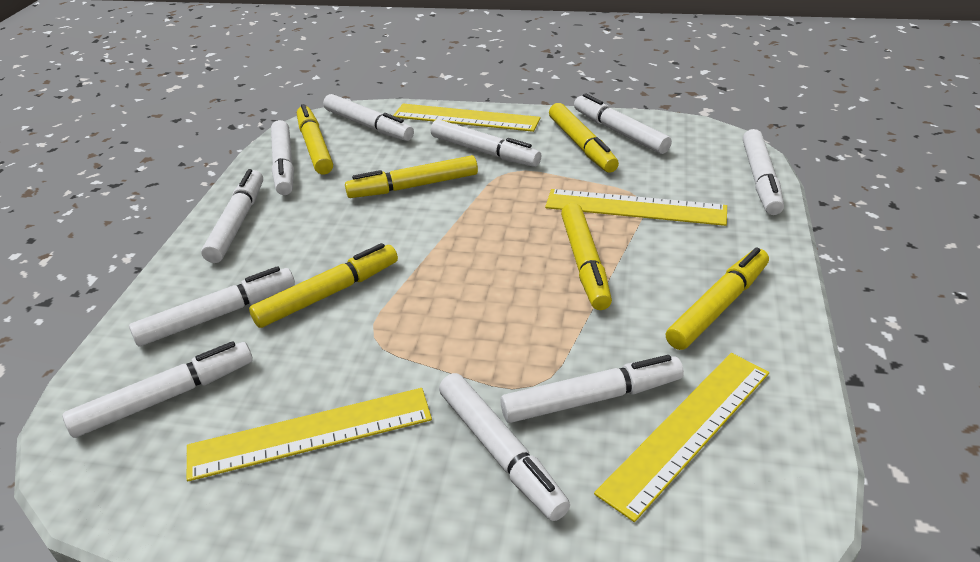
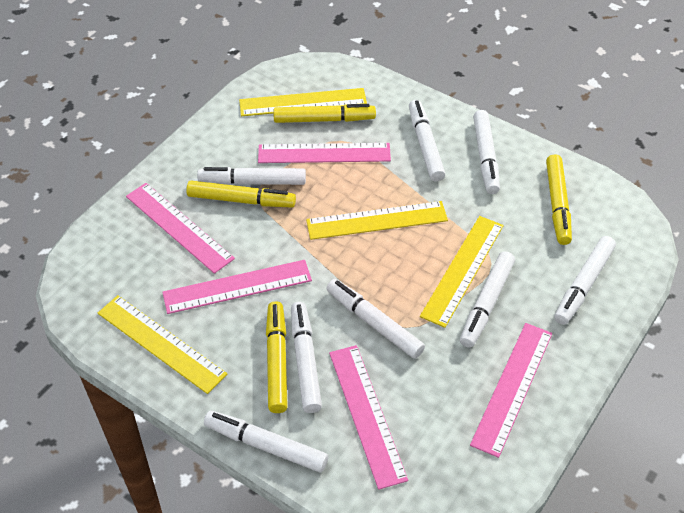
pink ruler: 0 -> 5
white marker: 10 -> 8
yellow marker: 6 -> 4

